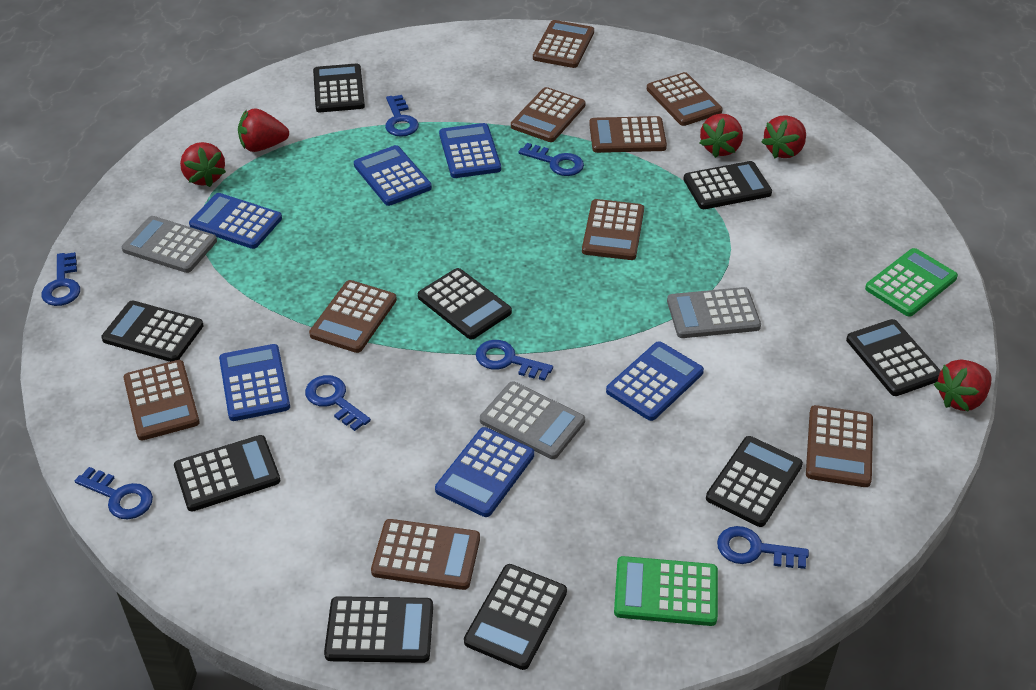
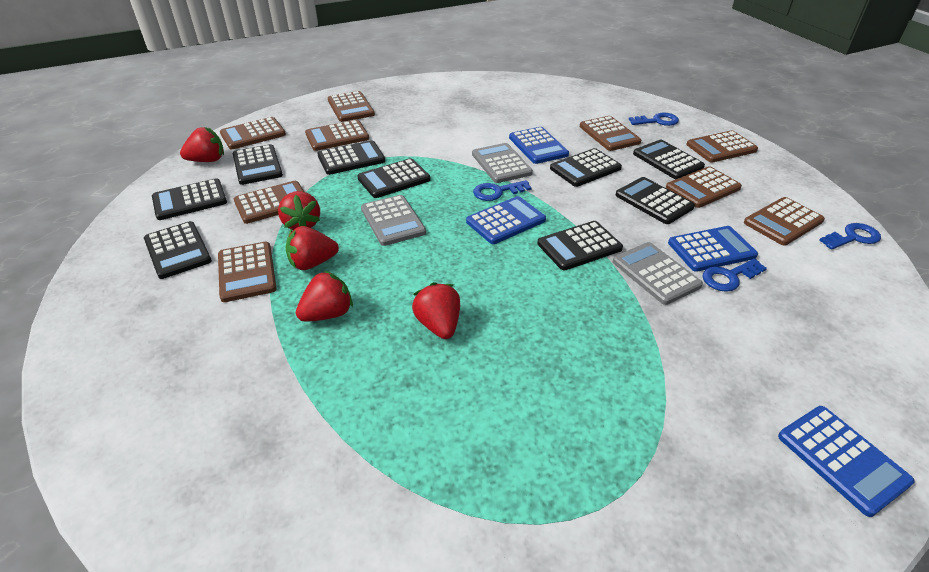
blue calculator: 6 -> 4
blue key: 7 -> 4
green calculator: 2 -> 0

